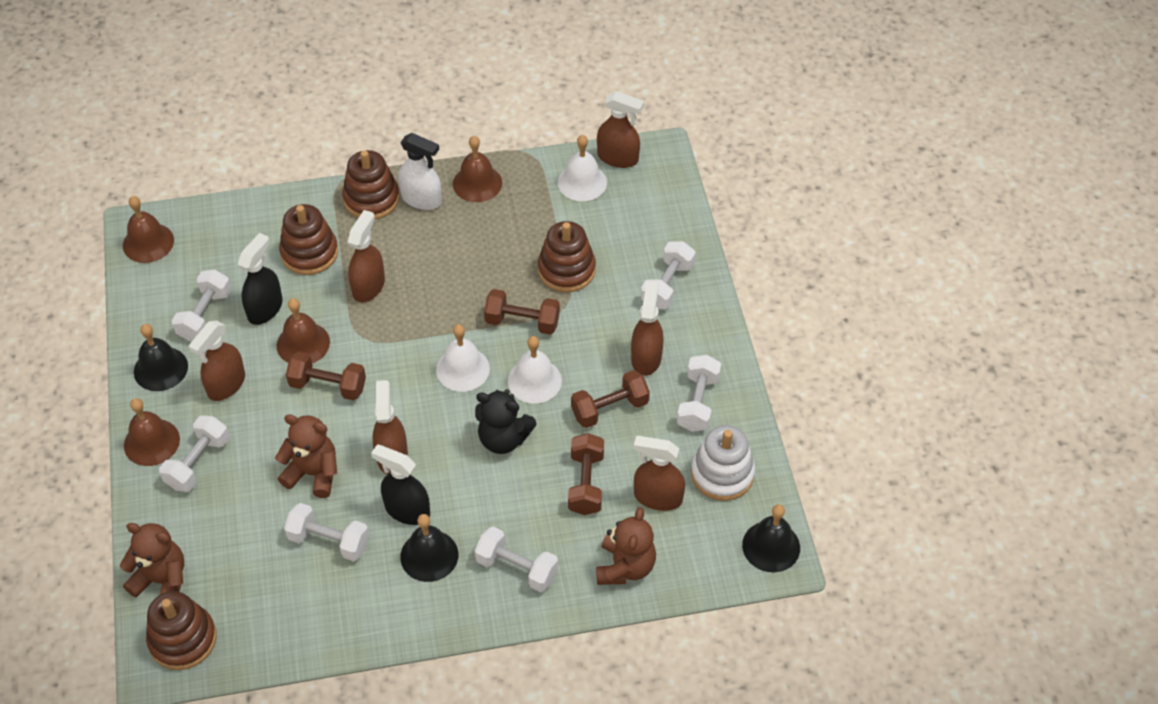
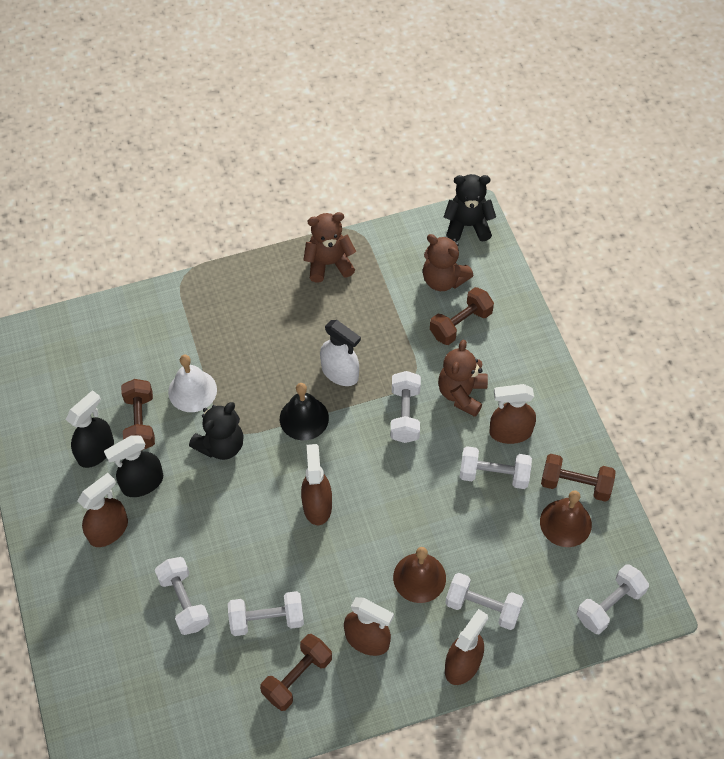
black bell: 3 -> 1
black teddy bear: 1 -> 2
brown bell: 4 -> 2
brown spray bottle: 6 -> 5
brown stacking toy: 4 -> 0
white bell: 3 -> 1
white stacking toy: 1 -> 0

